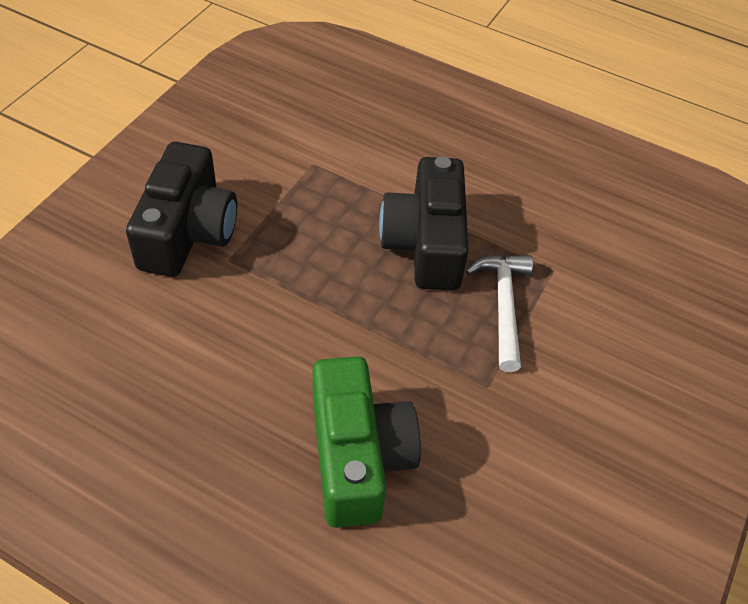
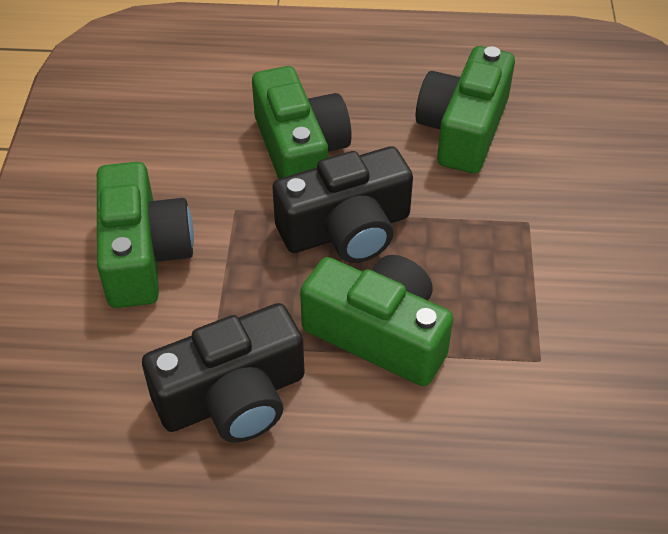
green camera: 1 -> 4
white hammer: 1 -> 0

